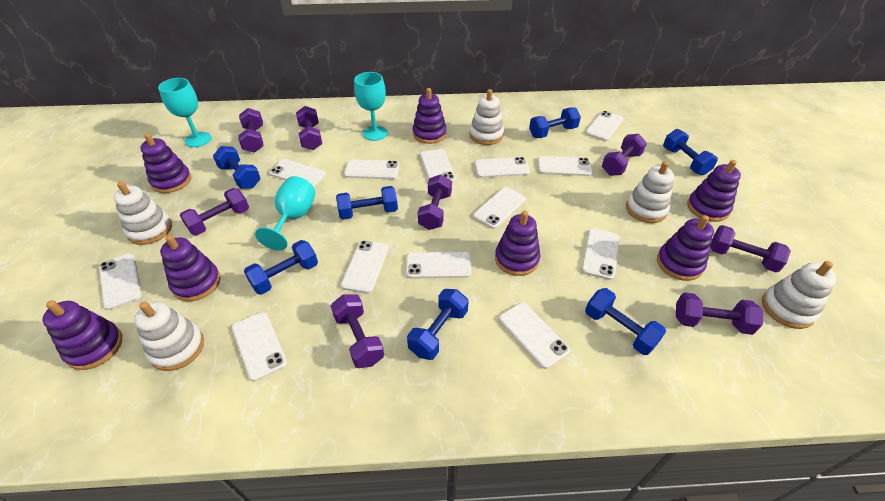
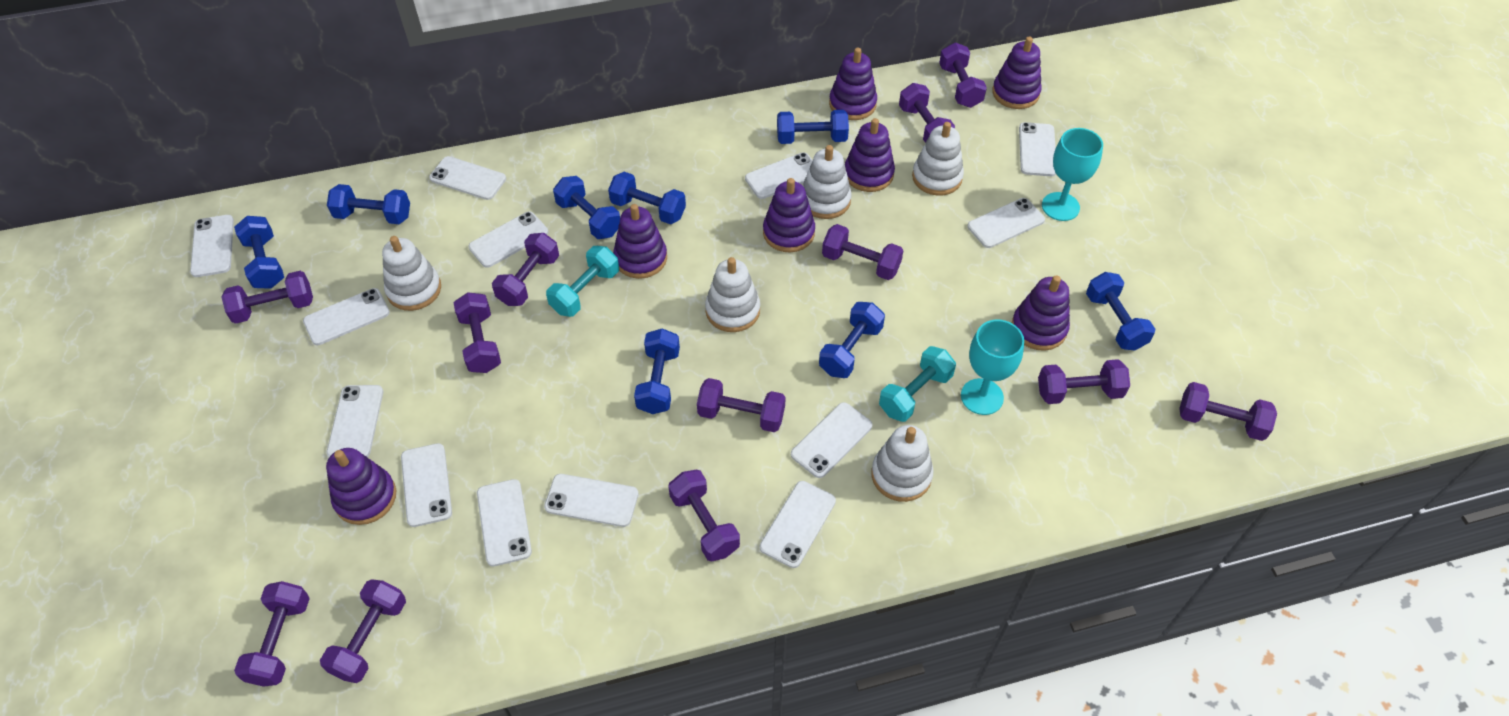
blue dumbbell: 7 -> 8
purple dumbbell: 8 -> 12
turquoise dumbbell: 0 -> 2
turquoise goblet: 3 -> 2

